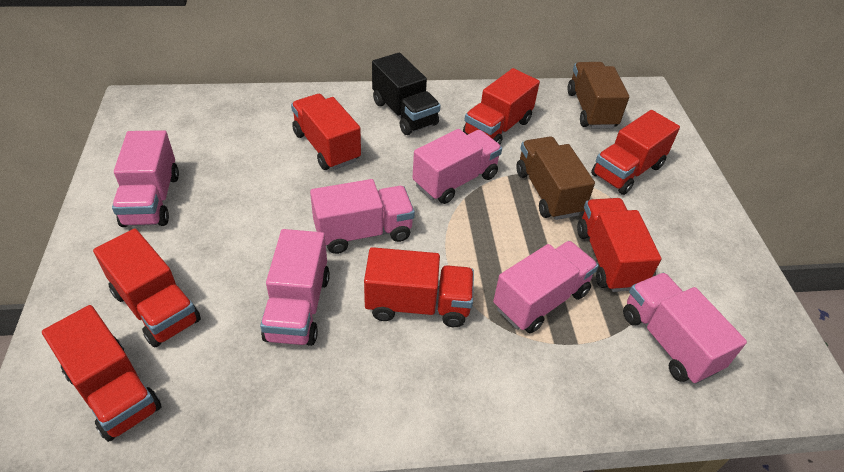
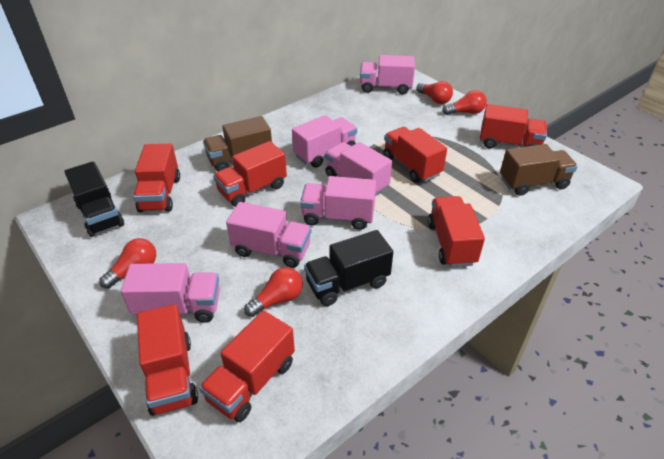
black truck: 1 -> 2
red light bulb: 0 -> 4

